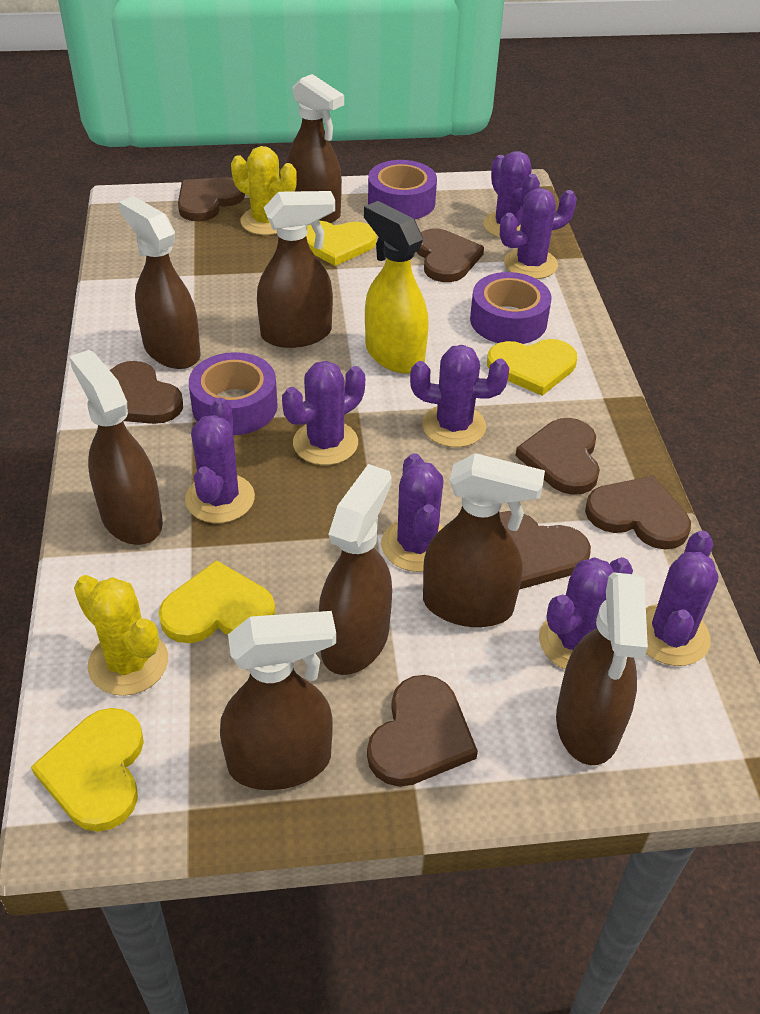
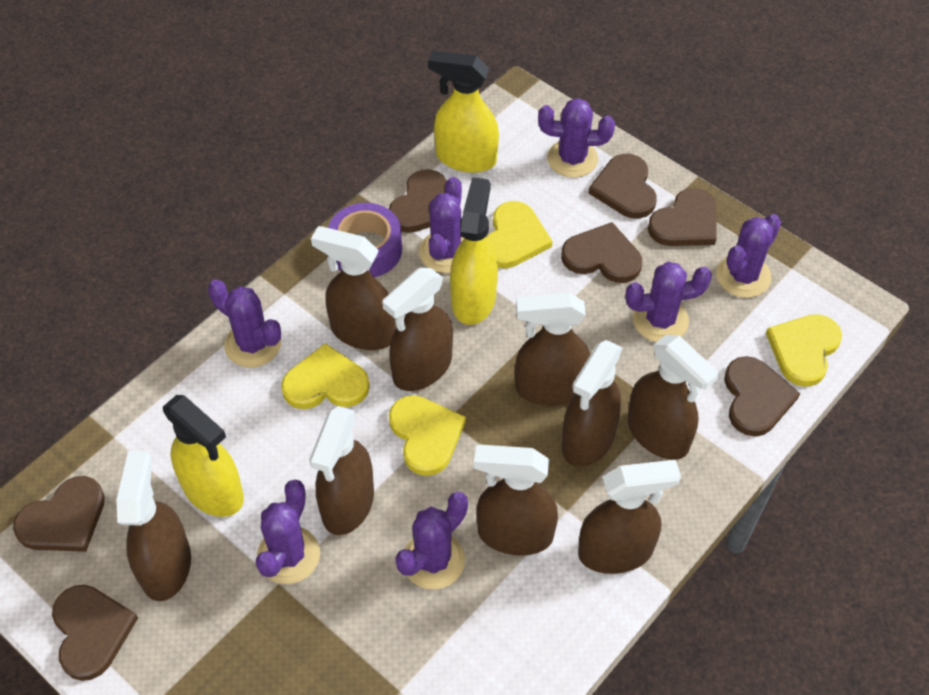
brown spray bottle: 8 -> 9
purple cactus: 8 -> 7
purple tape: 3 -> 1
yellow cactus: 2 -> 0
yellow spray bottle: 1 -> 3

